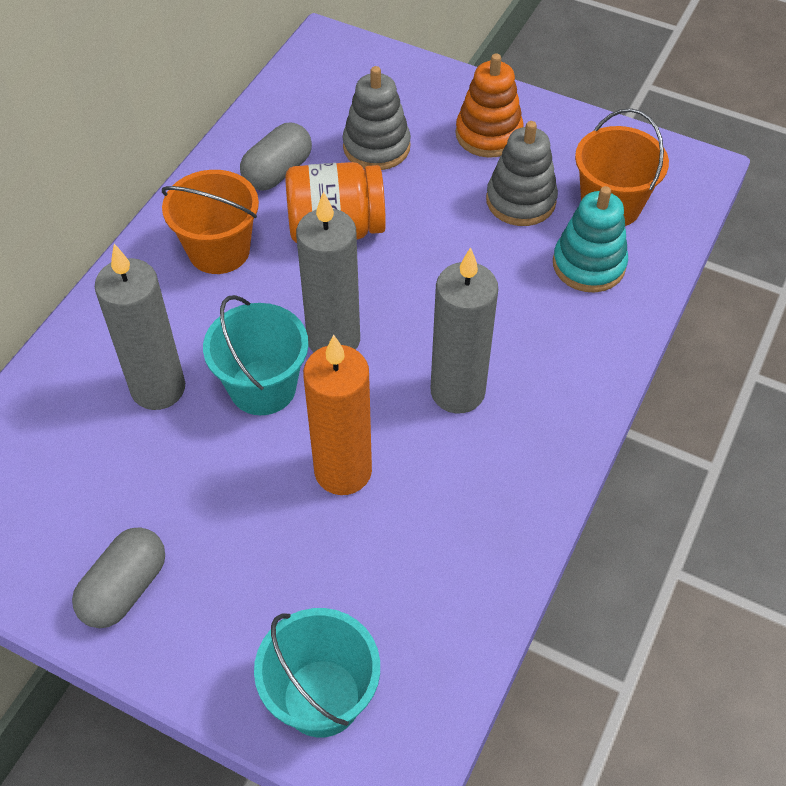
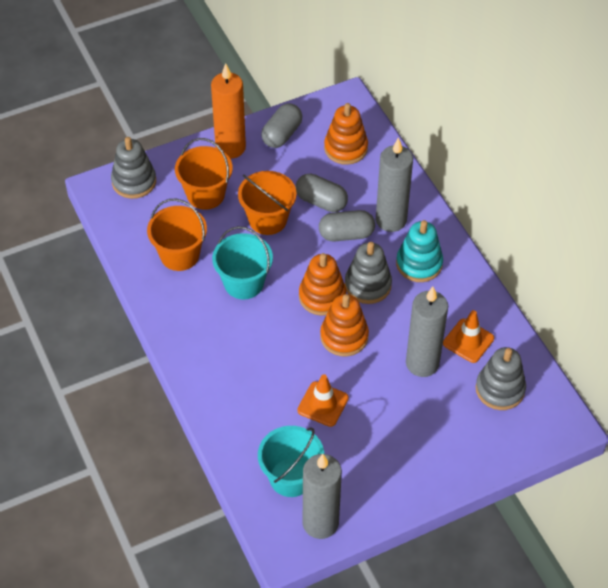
grey capsule: 2 -> 3
grey stacking toy: 2 -> 3
orange bucket: 2 -> 3
orange jar: 1 -> 0
orange stacking toy: 1 -> 3
orange traffic cone: 0 -> 2

